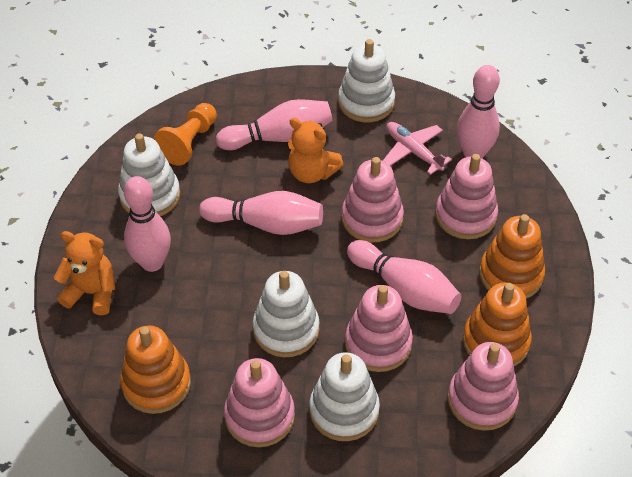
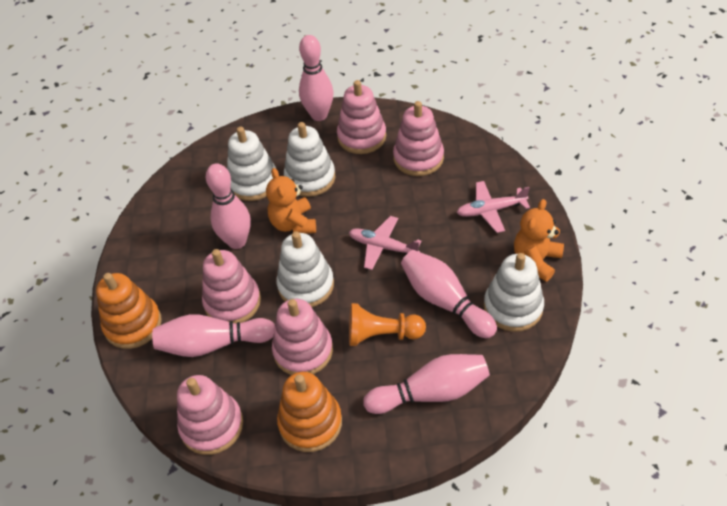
orange stacking toy: 3 -> 2
pink plane: 1 -> 2

